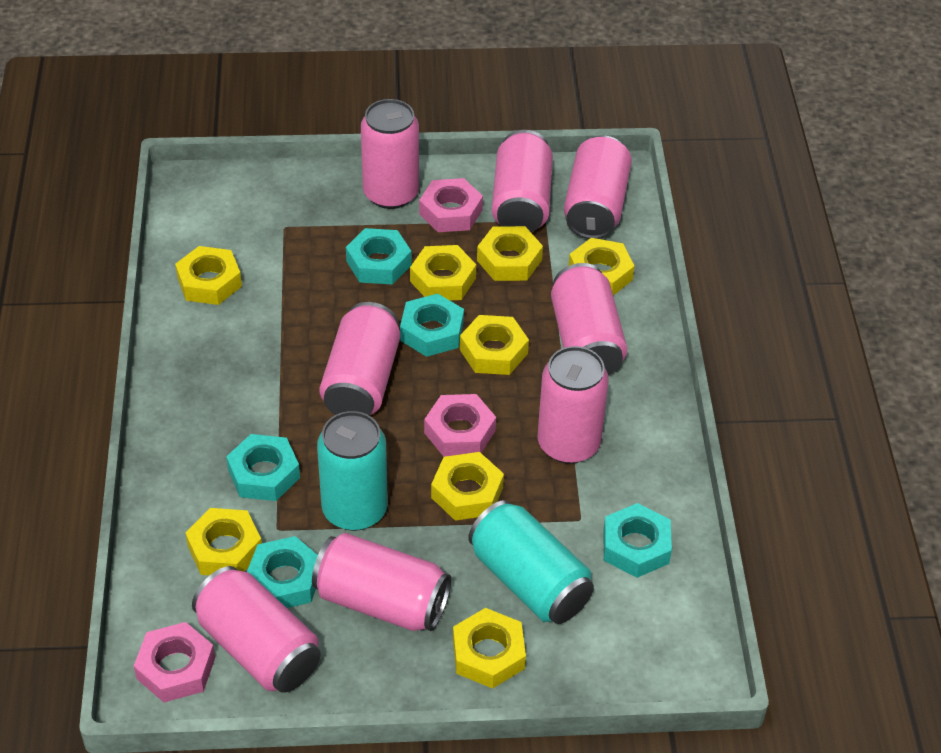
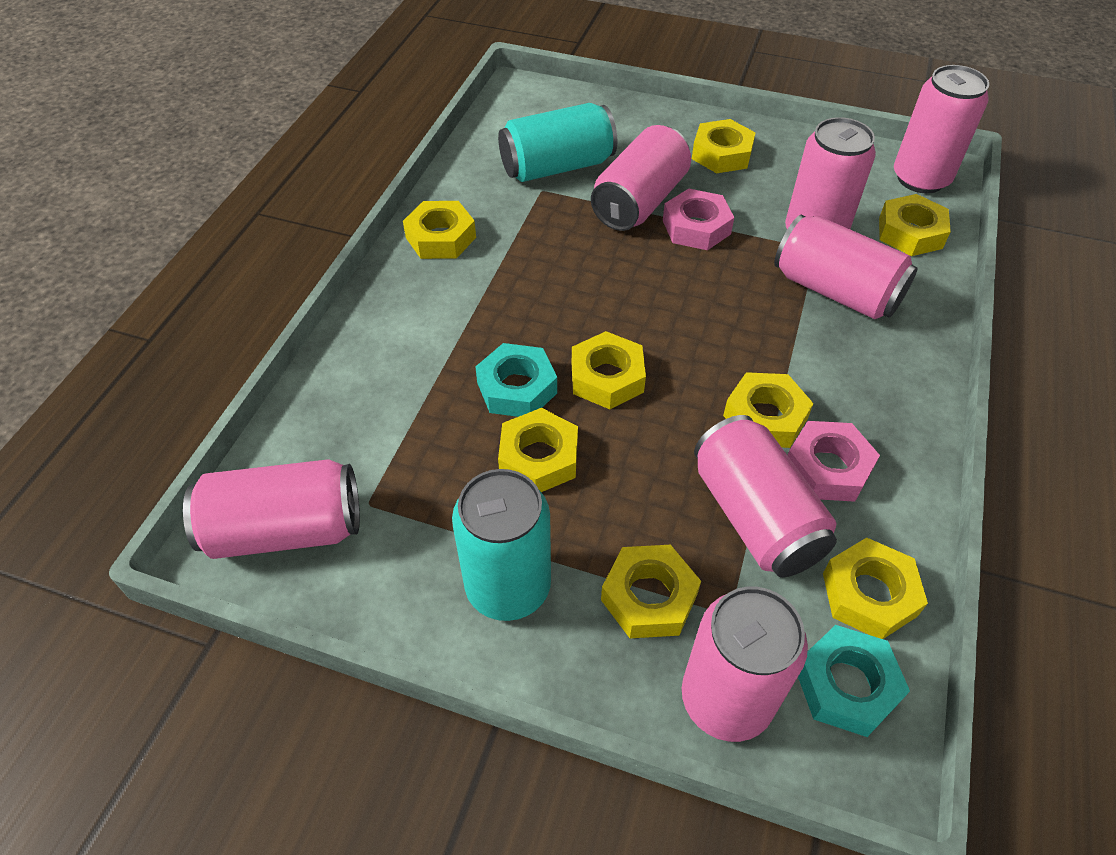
pink can: 8 -> 7
pink nut: 3 -> 2
turquoise nut: 5 -> 2

